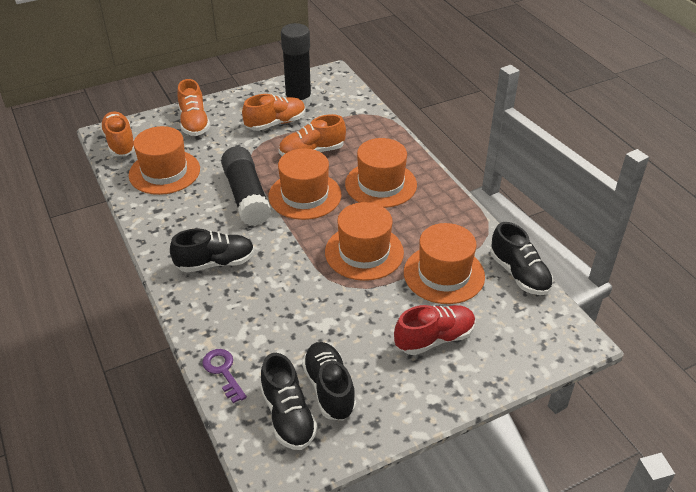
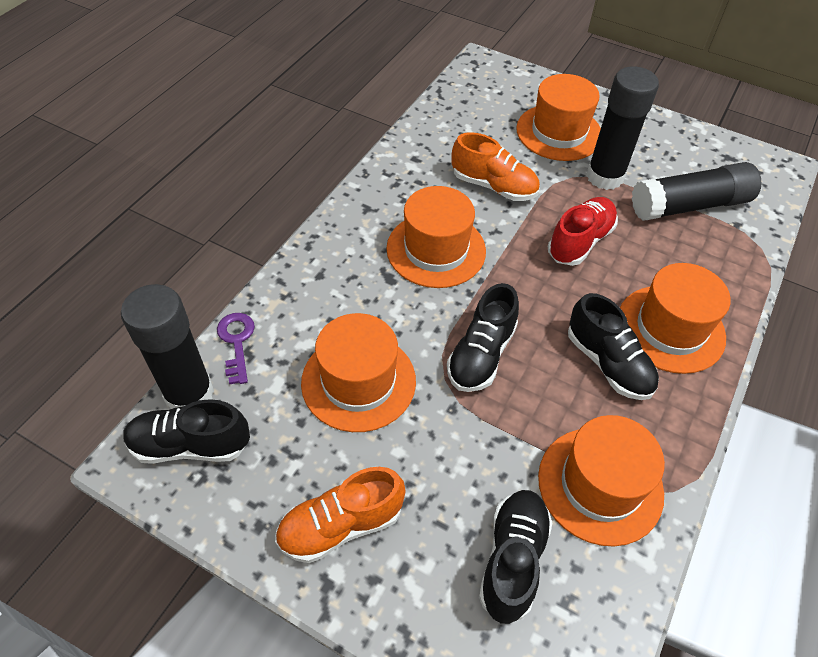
black glue stick: 2 -> 3
orange shoe: 4 -> 2

